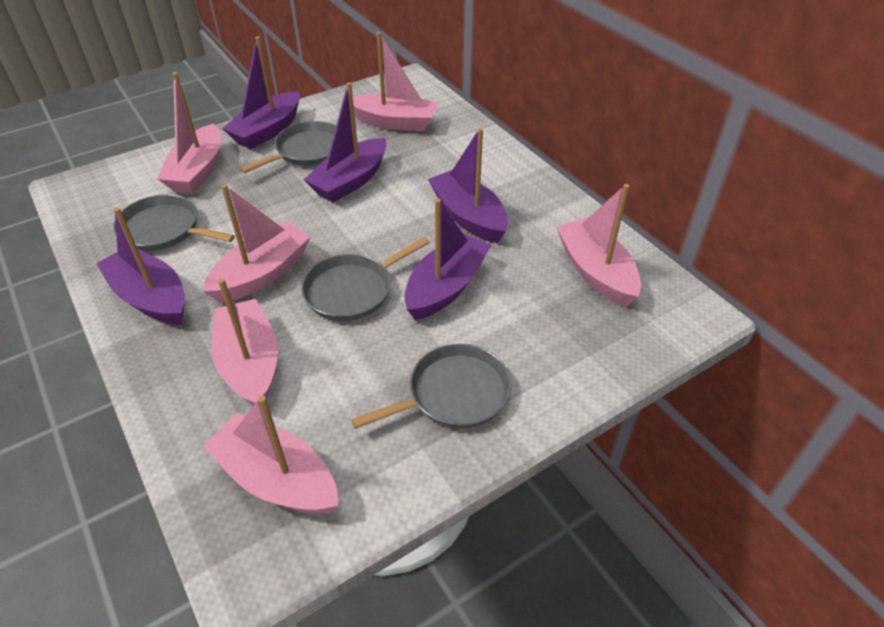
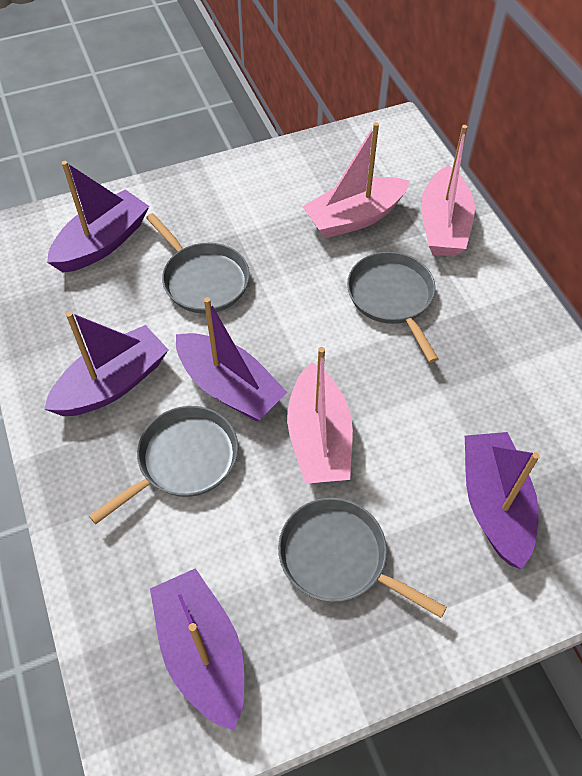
pink boat: 6 -> 3

